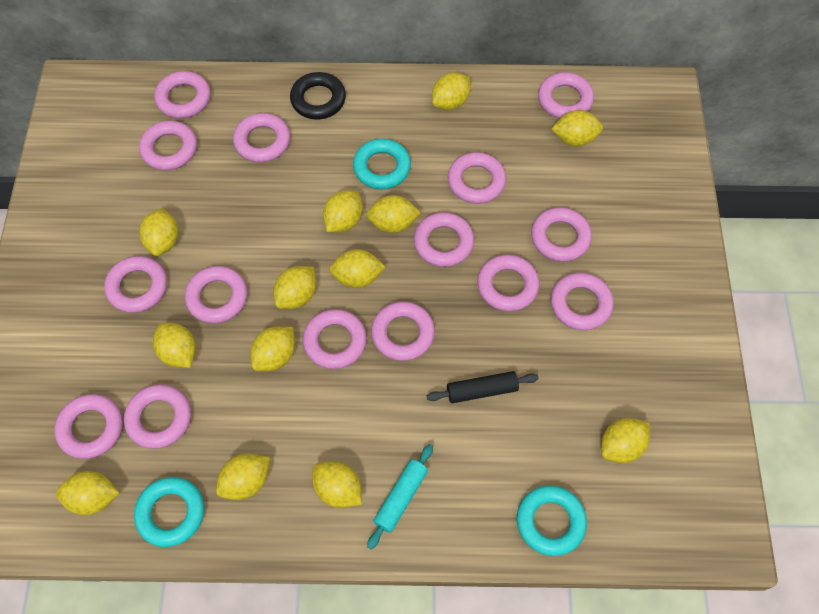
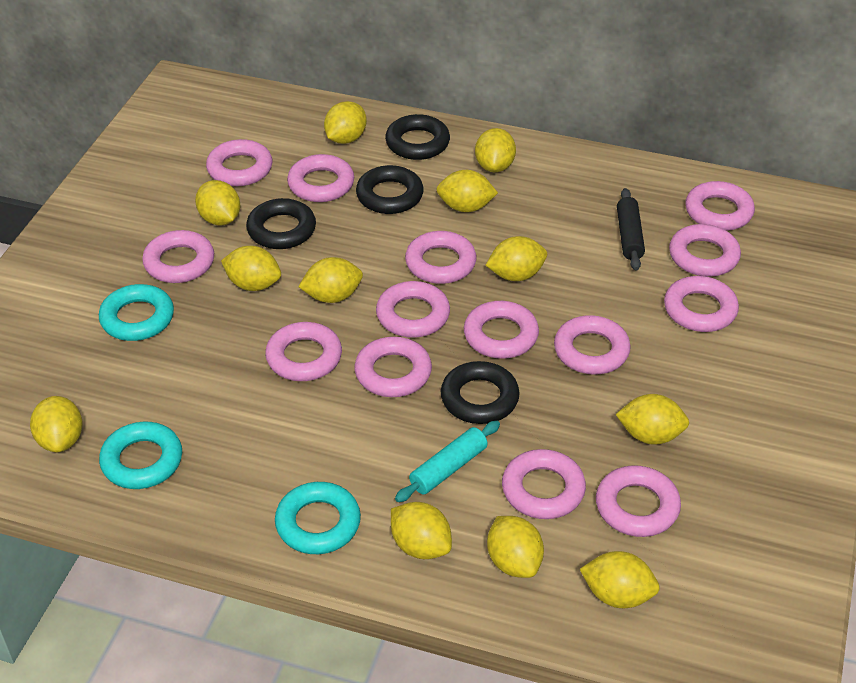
black ring: 1 -> 4
pink ring: 15 -> 14
yellow lemon: 13 -> 12

